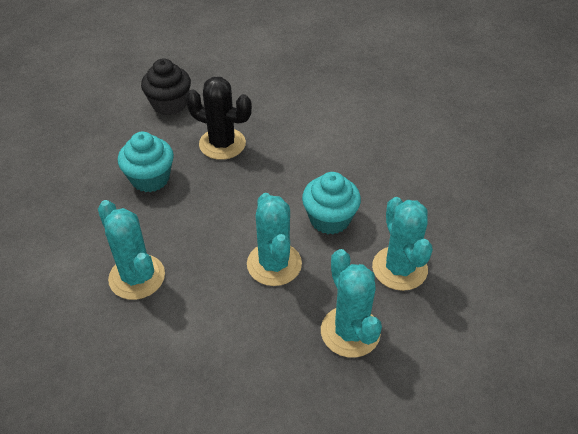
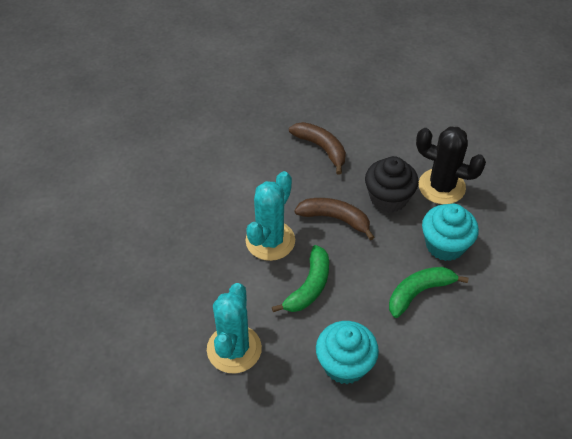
brown banana: 0 -> 2
green banana: 0 -> 2
turquoise cactus: 4 -> 2

